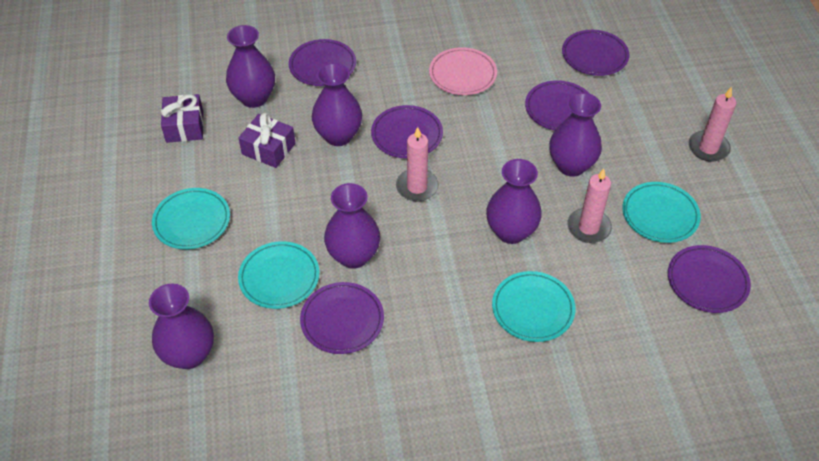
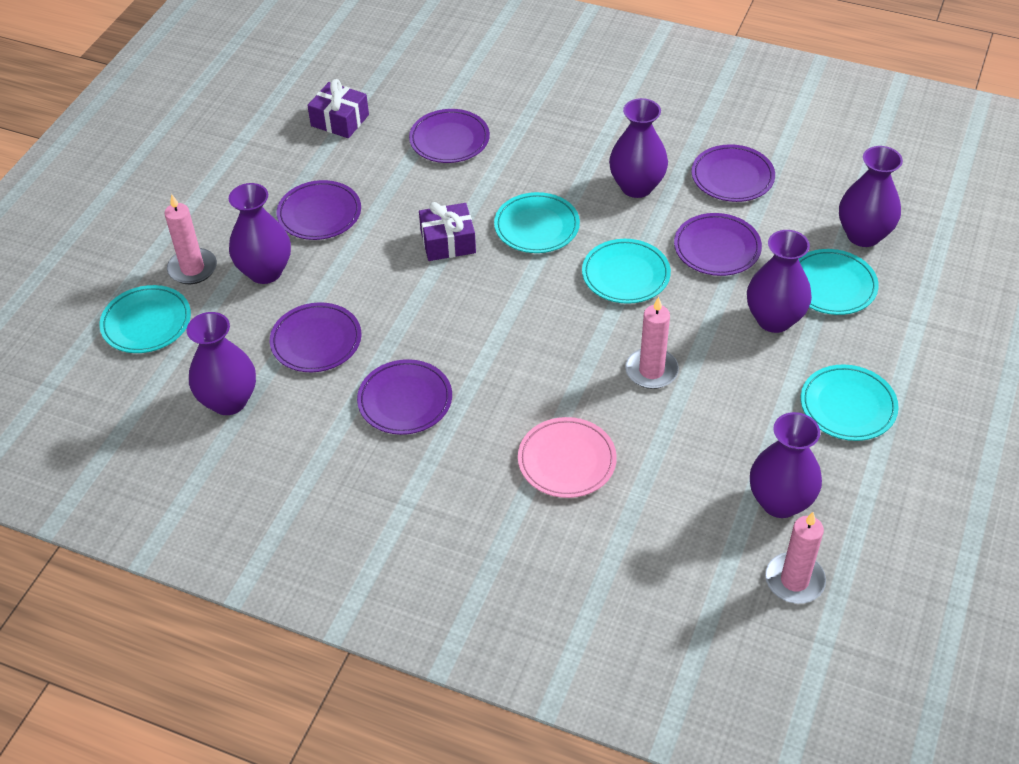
turquoise plate: 4 -> 5

